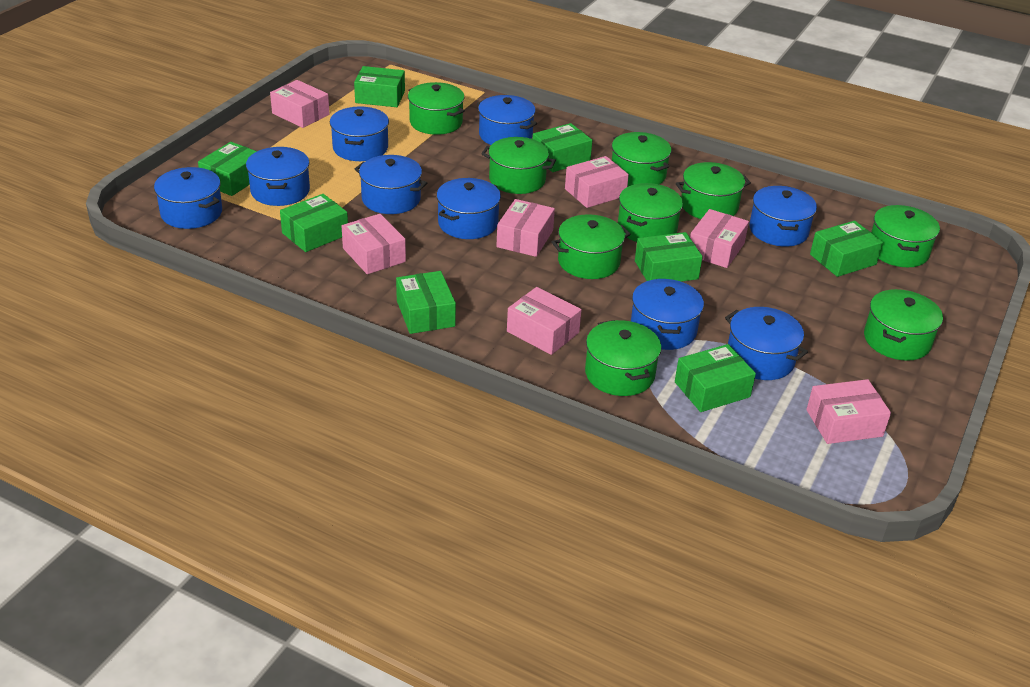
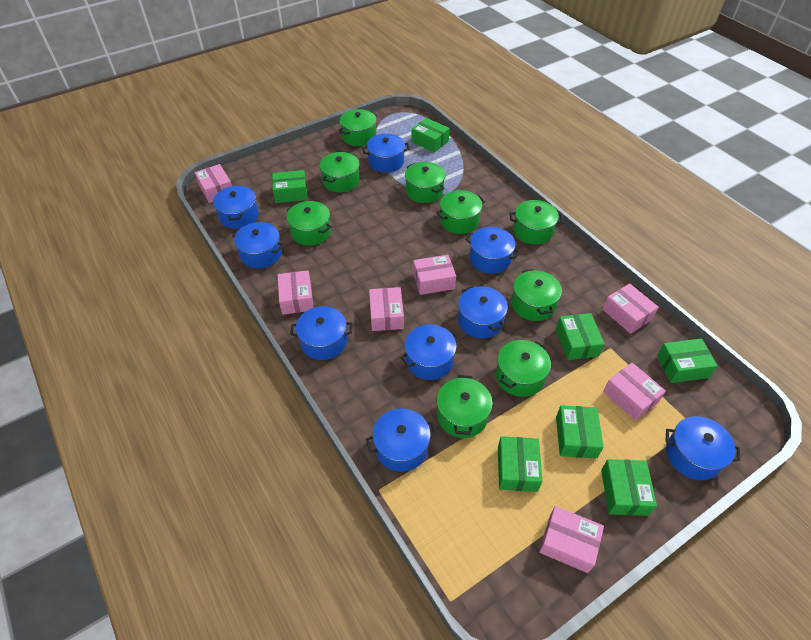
green box: 8 -> 7

